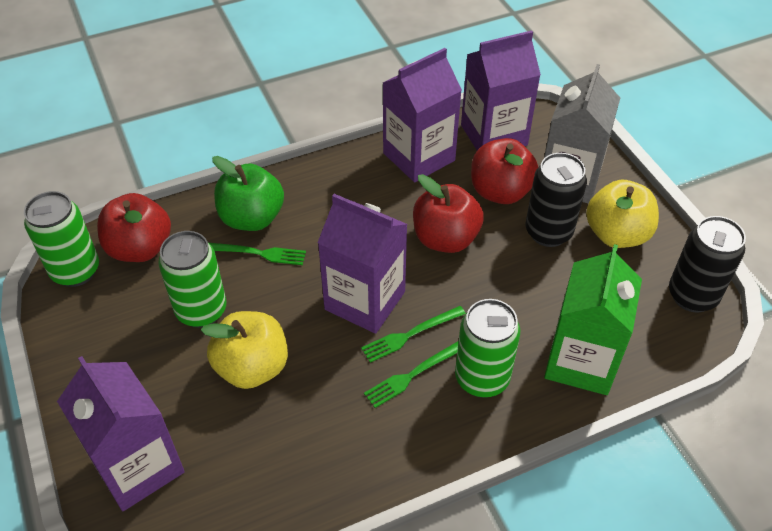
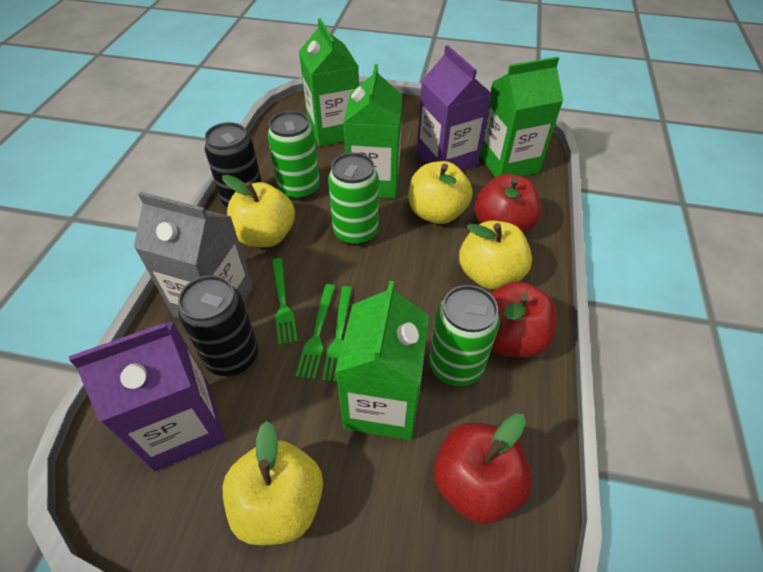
green apple: 1 -> 0
green carton: 1 -> 4
purple carton: 4 -> 2
yellow apple: 2 -> 4

